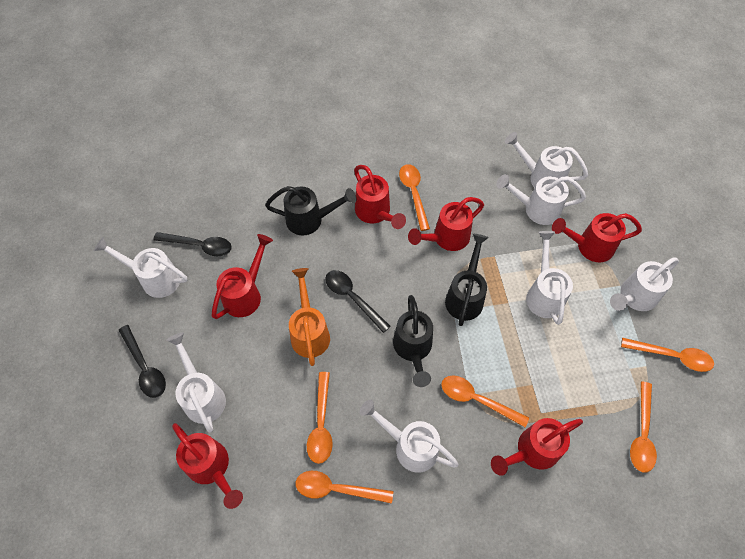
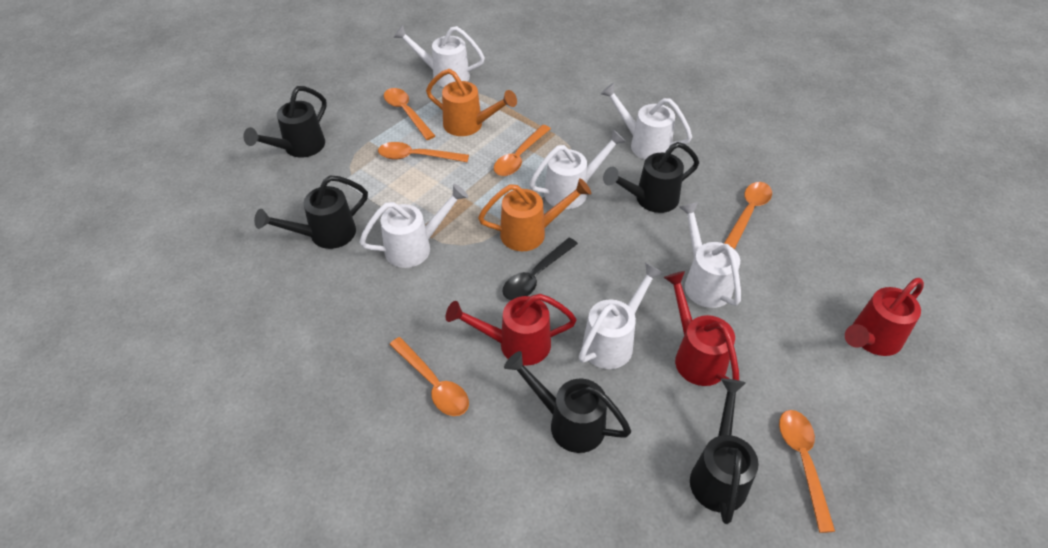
black spoon: 3 -> 1
black watering can: 3 -> 5
orange watering can: 1 -> 2
red watering can: 6 -> 3
white watering can: 7 -> 6

